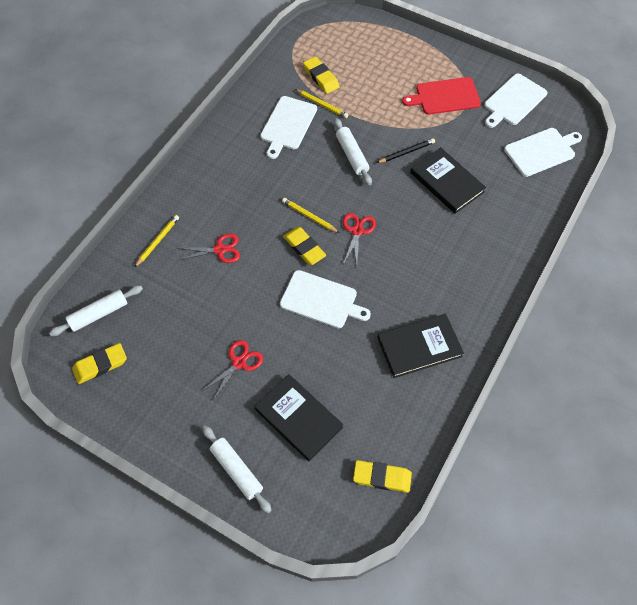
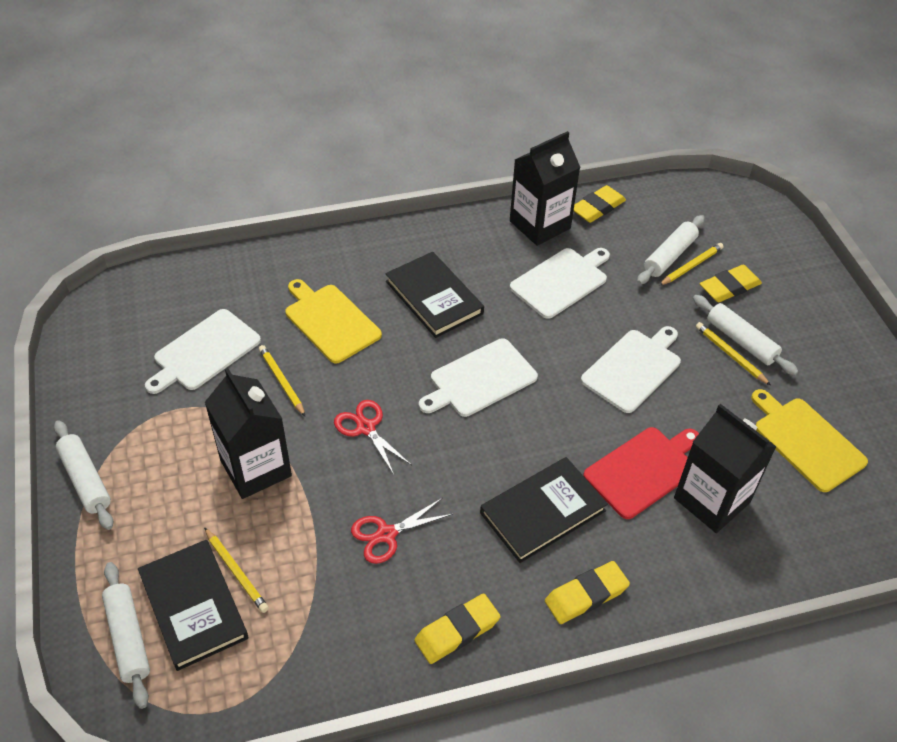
black carton: 0 -> 3
black pencil: 1 -> 0
red scissors: 3 -> 2
white rolling pin: 3 -> 4
yellow cutting board: 0 -> 2
yellow pencil: 3 -> 4

